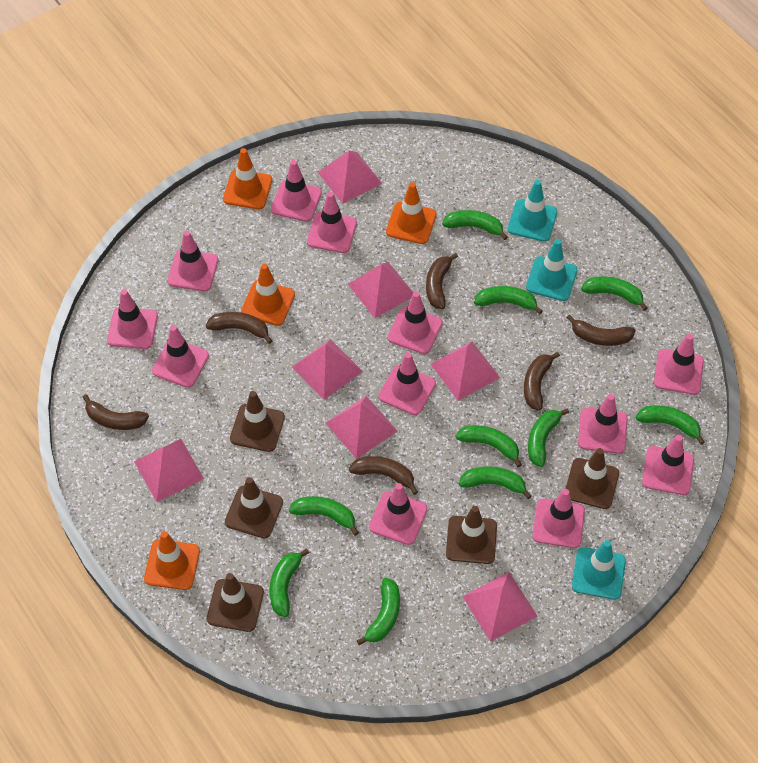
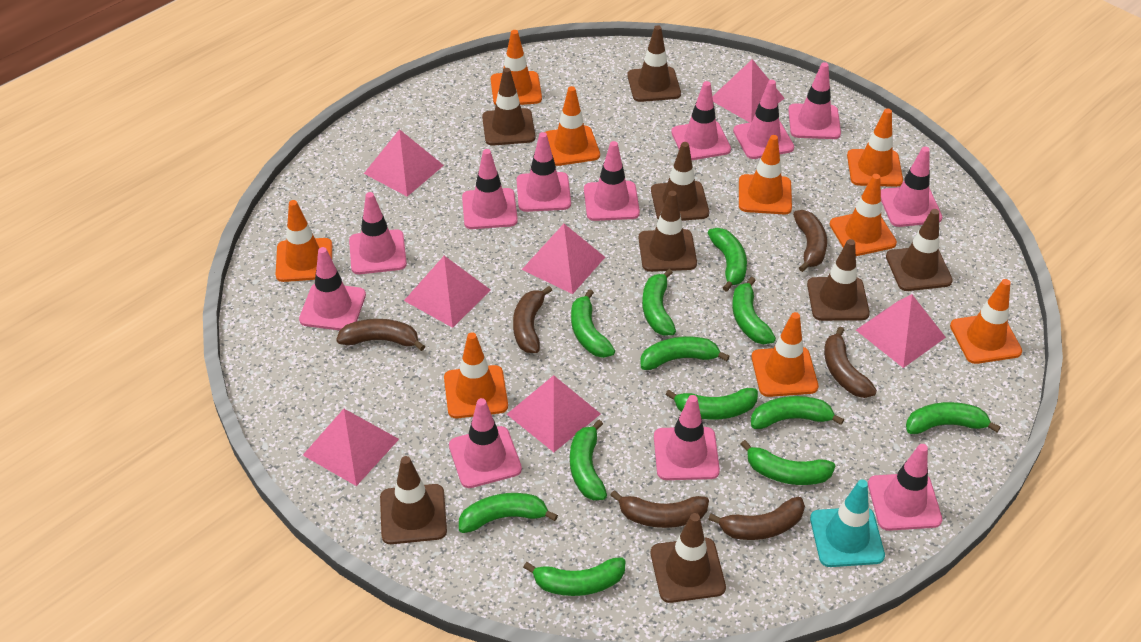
brown traffic cone: 5 -> 8
green banana: 10 -> 12
orange traffic cone: 4 -> 9
turquoise traffic cone: 3 -> 1

